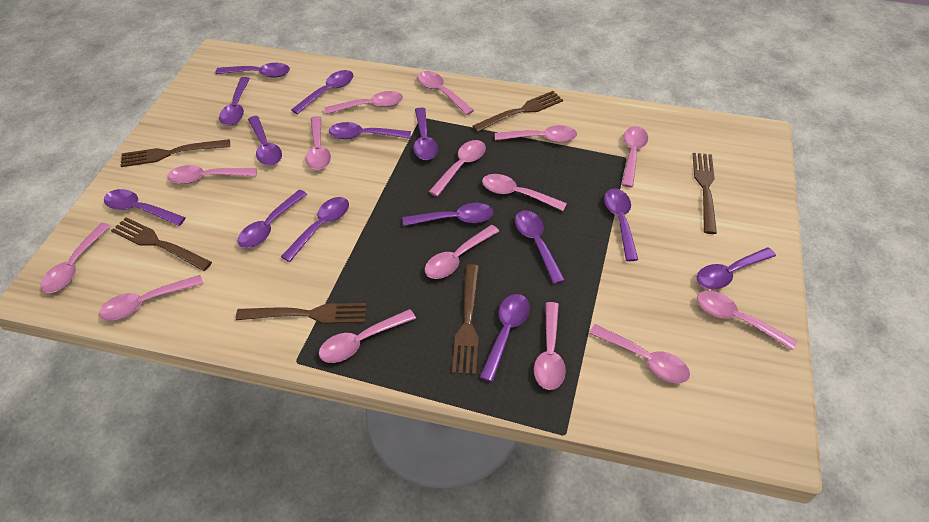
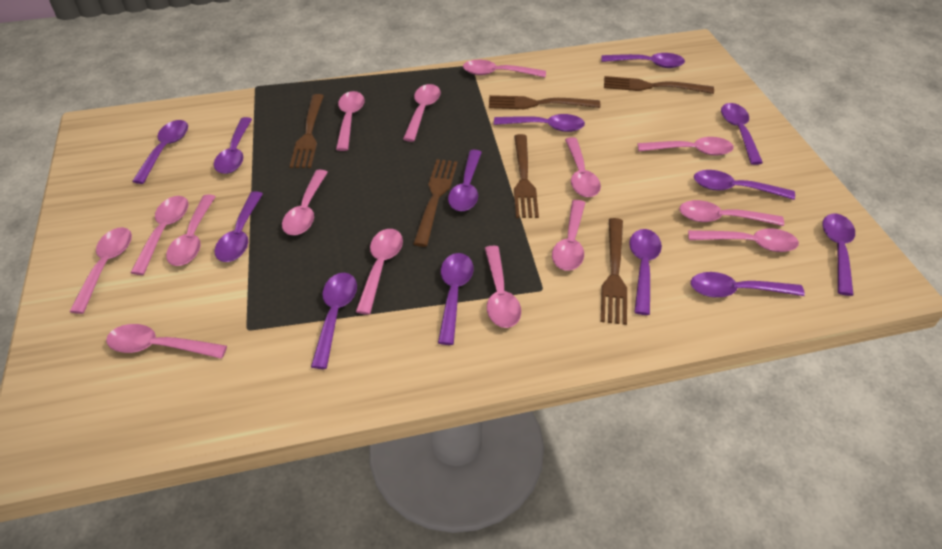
purple spoon: 14 -> 13

